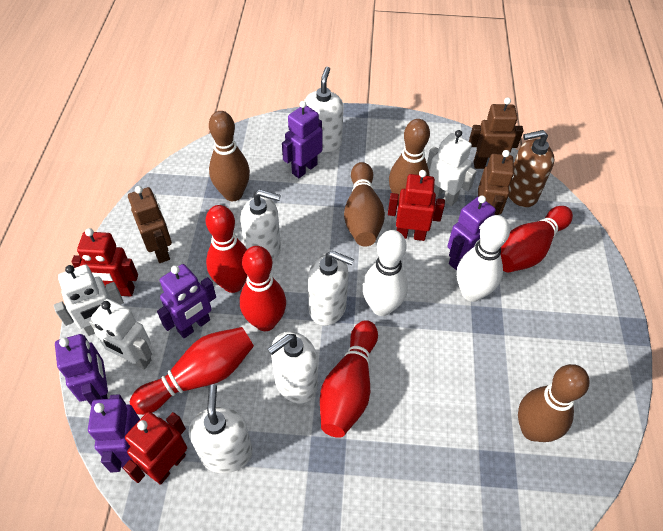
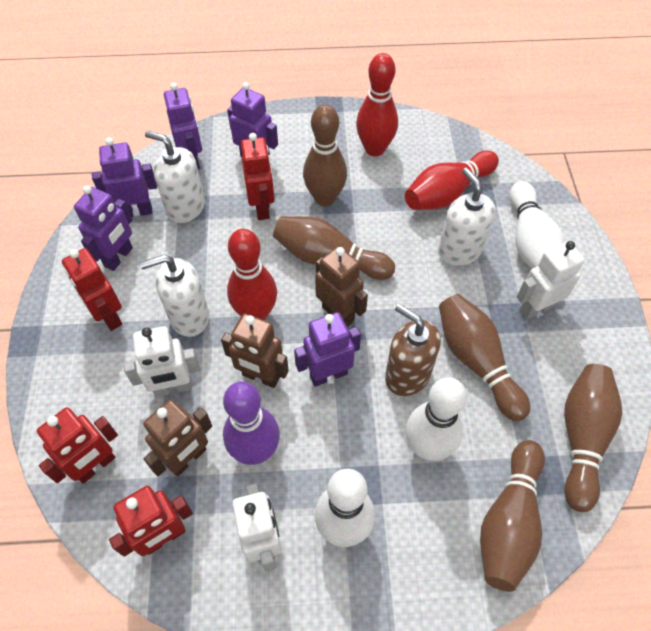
brown bowling pin: 4 -> 5
purple bowling pin: 0 -> 1
red bowling pin: 5 -> 3
red robot: 3 -> 4
white bowling pin: 2 -> 3
white soap dispenser: 5 -> 3

